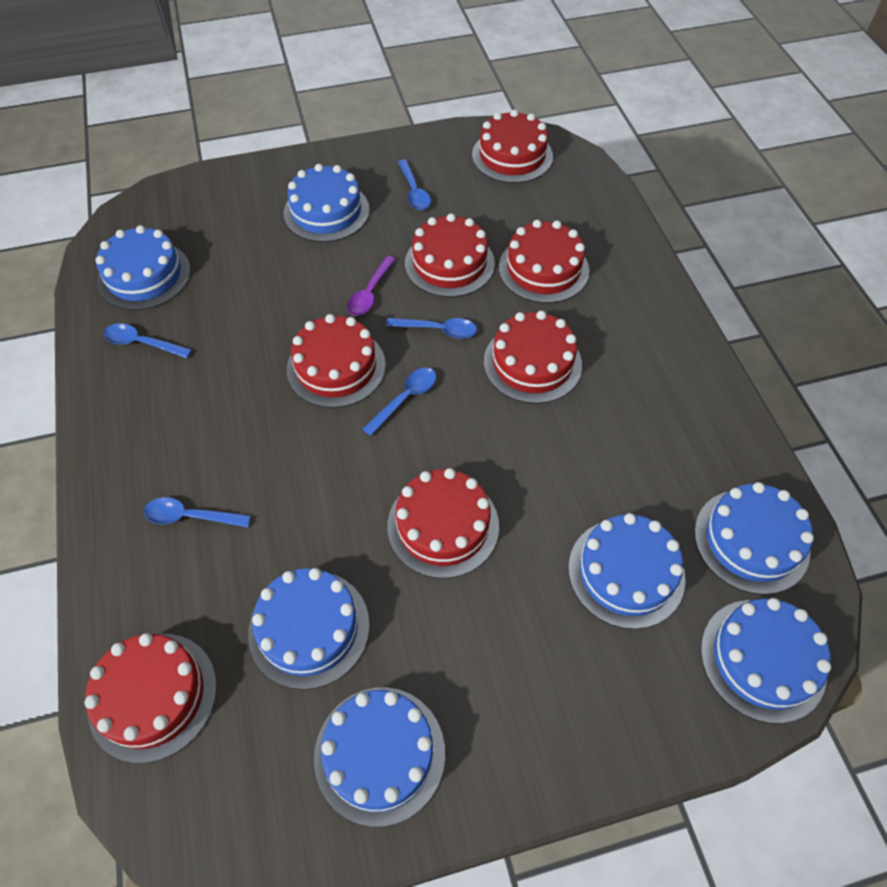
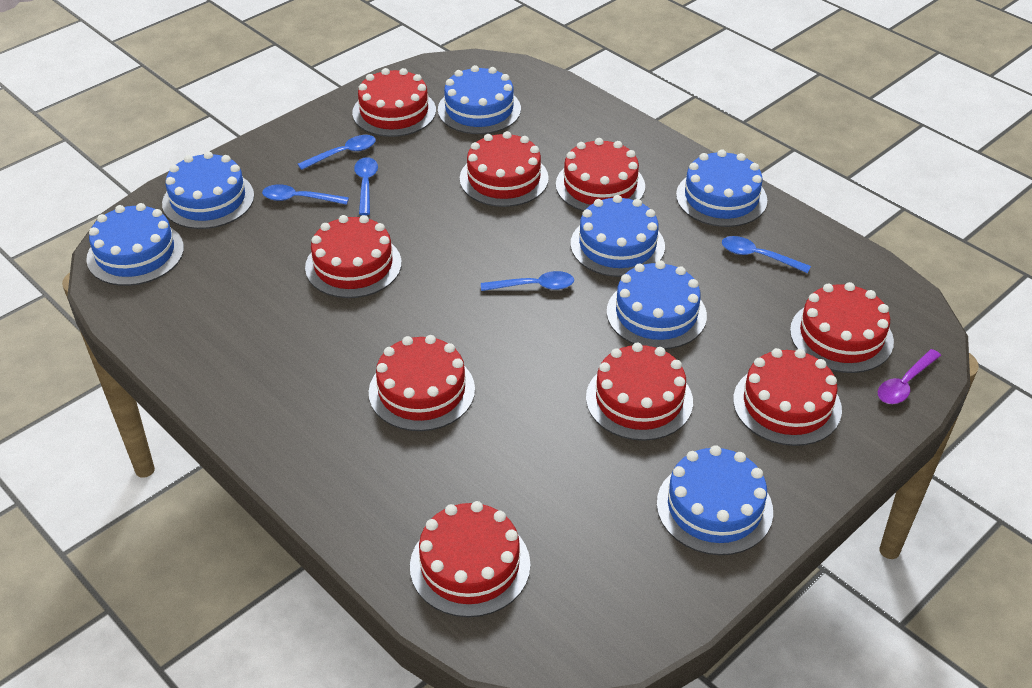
red cake: 7 -> 9

